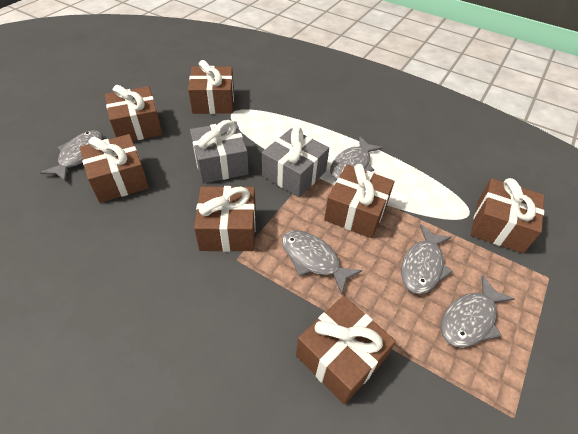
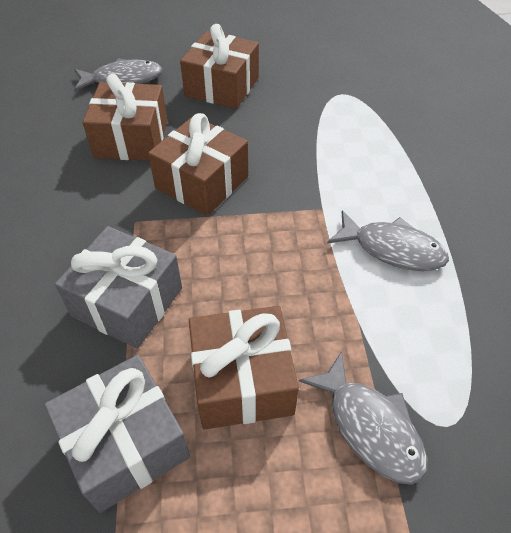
brown gift: 7 -> 4
grey fish: 5 -> 3

